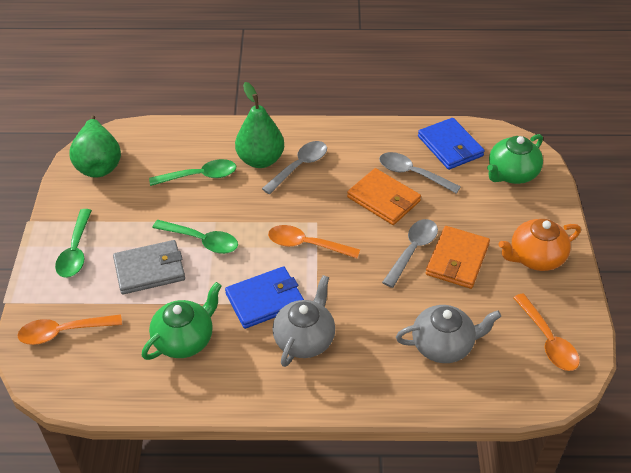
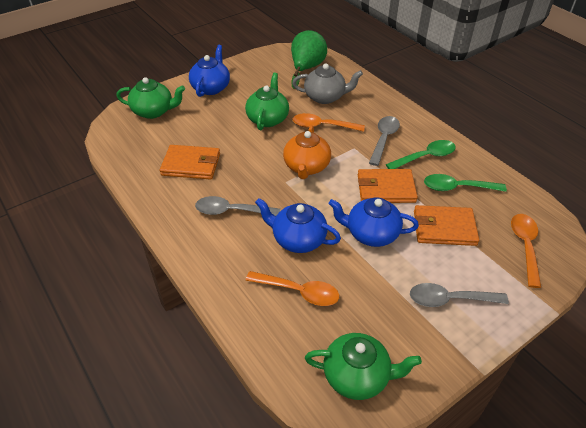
blue teapot: 0 -> 3
blue wallet: 2 -> 0
green pear: 2 -> 1
green spoon: 3 -> 2
green teapot: 2 -> 3
grey teapot: 2 -> 1
grey wallet: 1 -> 0
orange wallet: 2 -> 3

